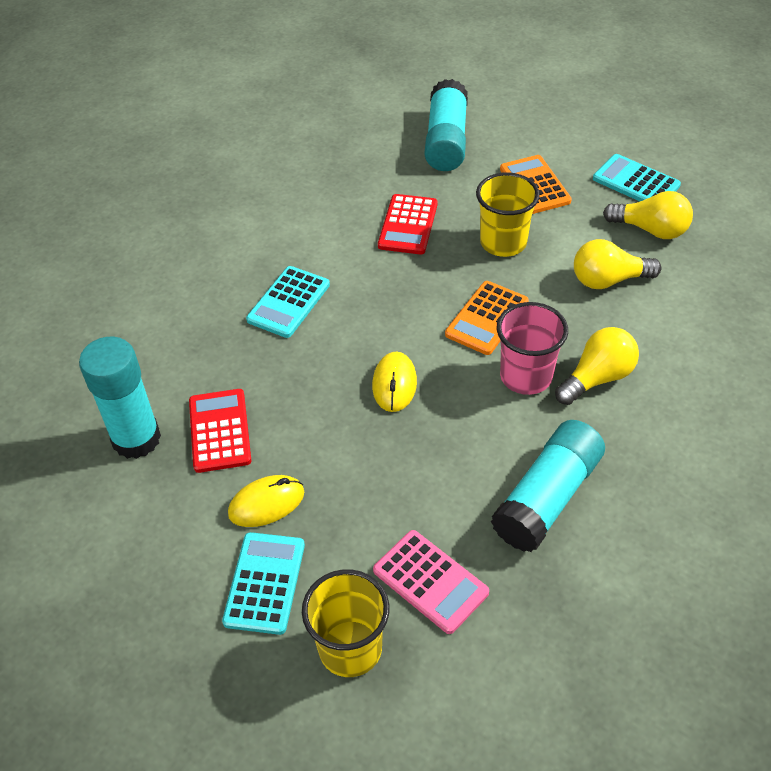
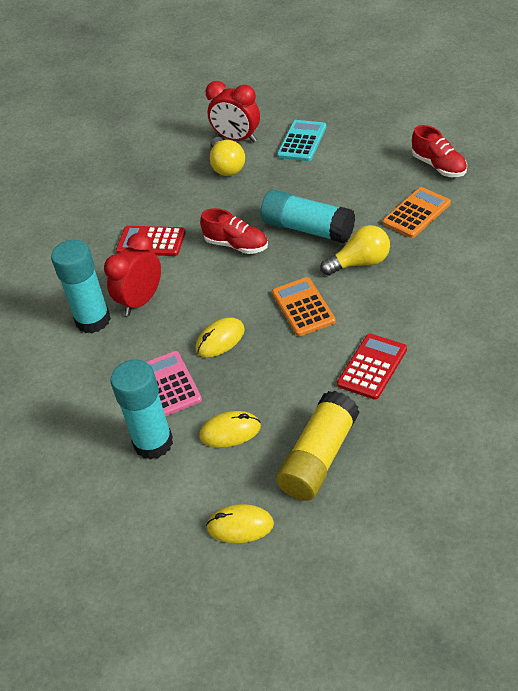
pink cup: 1 -> 0
red clock: 0 -> 2
red shoe: 0 -> 2
turquoise calculator: 3 -> 1
yellow cup: 2 -> 0
yellow glue stick: 0 -> 1
yellow light bulb: 3 -> 2
yellow mouse: 2 -> 3

